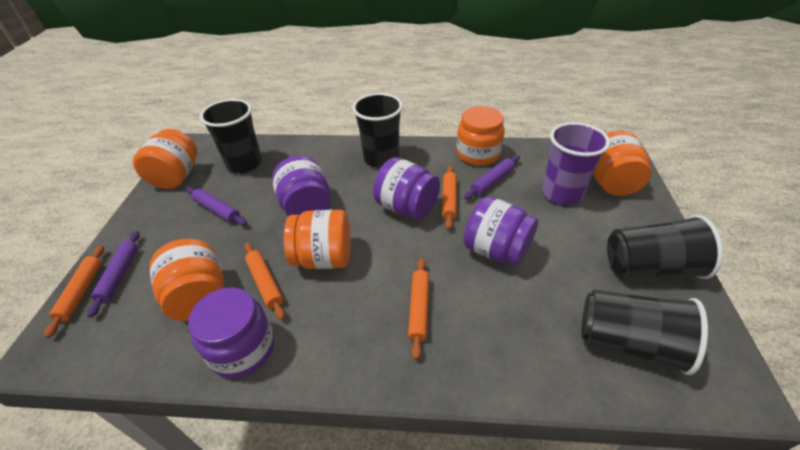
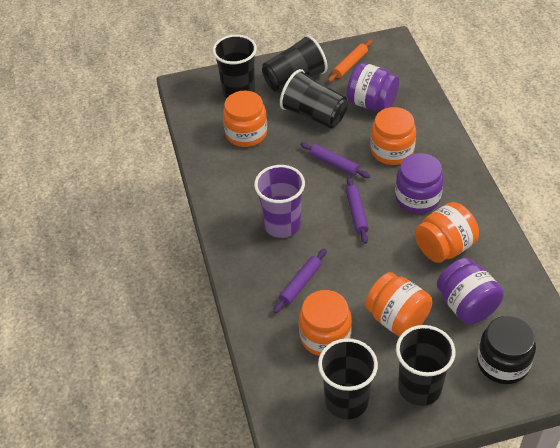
black cup: 4 -> 5
black jar: 0 -> 1
orange rolling pin: 4 -> 1
purple jar: 4 -> 3

